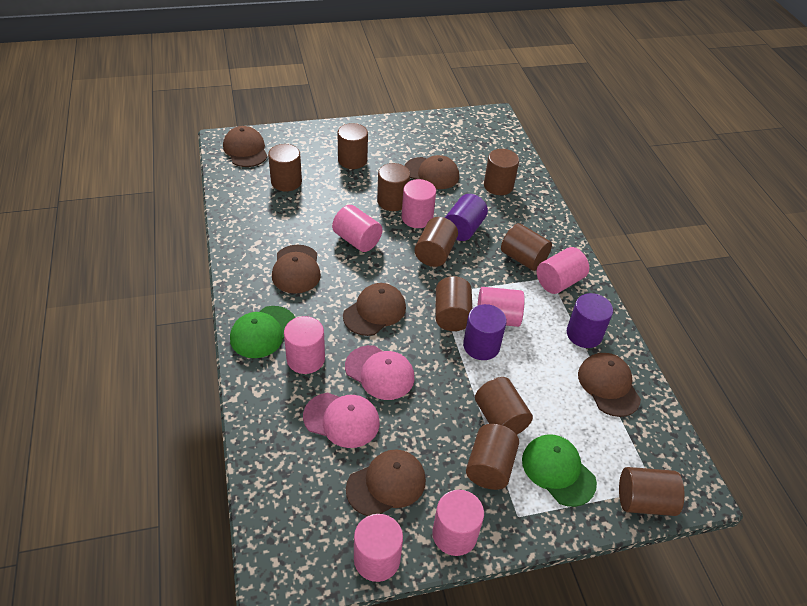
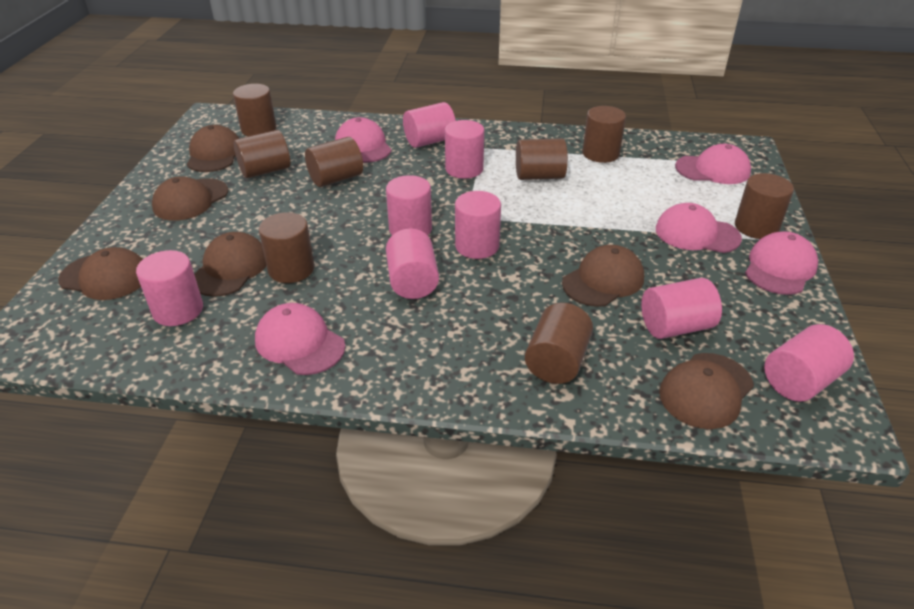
brown cylinder: 10 -> 8
green cap: 2 -> 0
pink cap: 2 -> 5
pink cylinder: 7 -> 8
purple cylinder: 3 -> 0

